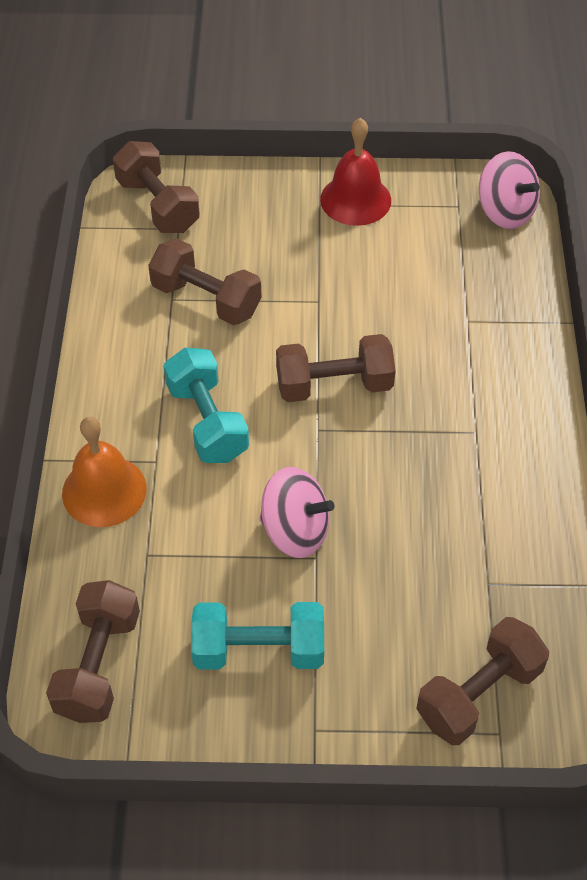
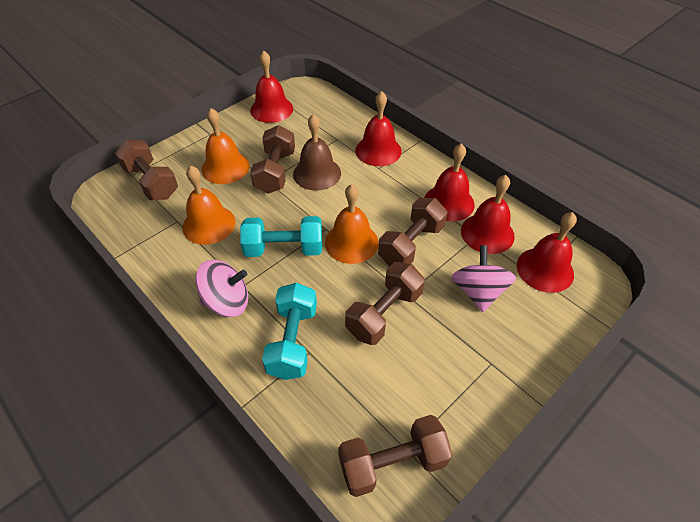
brown bell: 0 -> 1
orange bell: 1 -> 3
red bell: 1 -> 5

